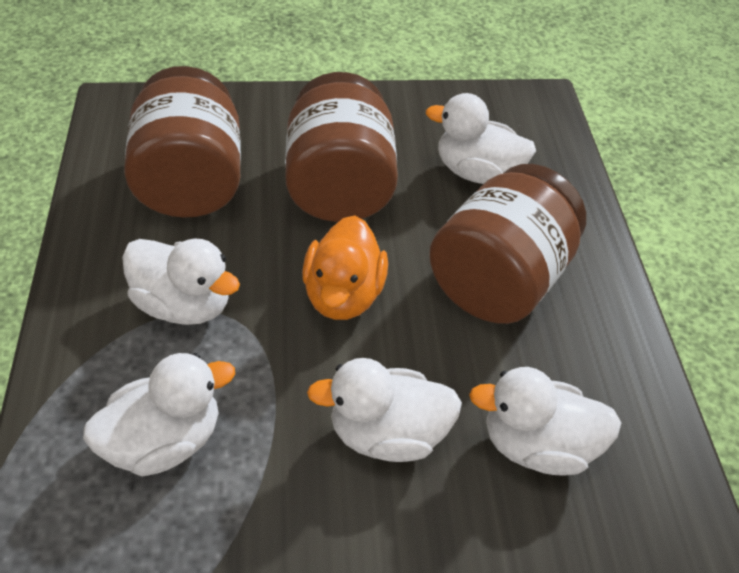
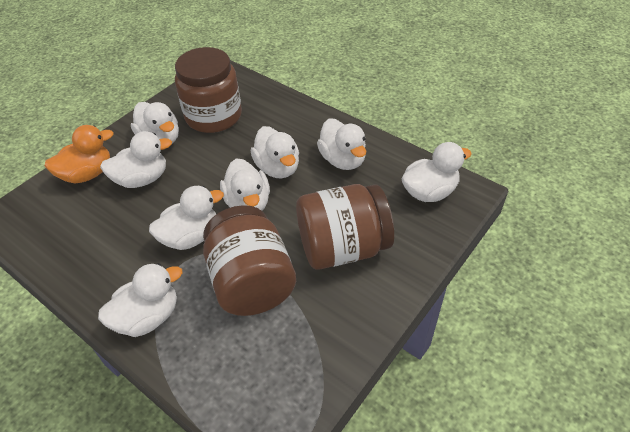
white duck: 5 -> 8

